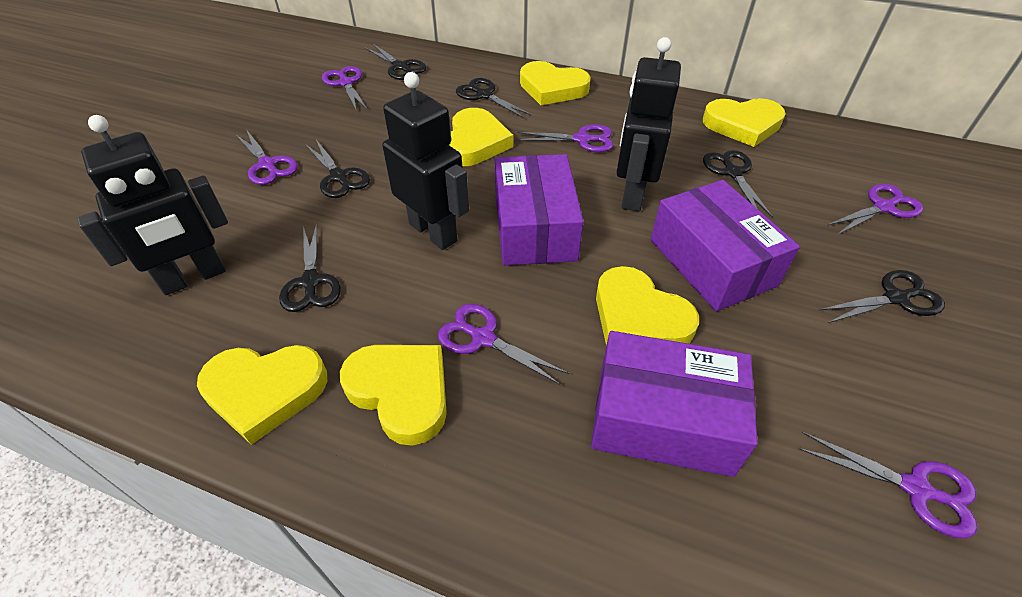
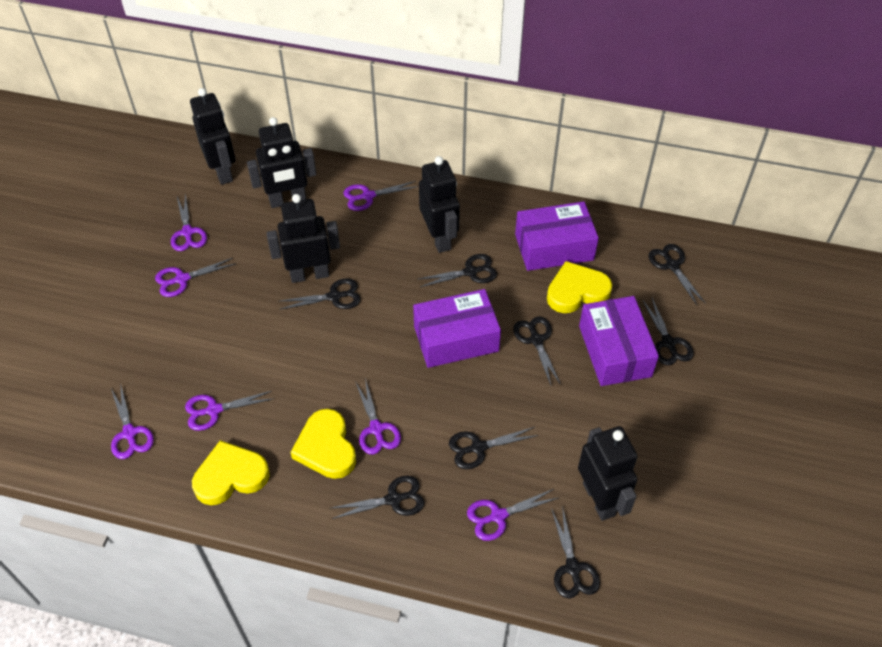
black robot: 3 -> 5
black scissors: 6 -> 8
purple scissors: 6 -> 7
yellow heart: 6 -> 3

